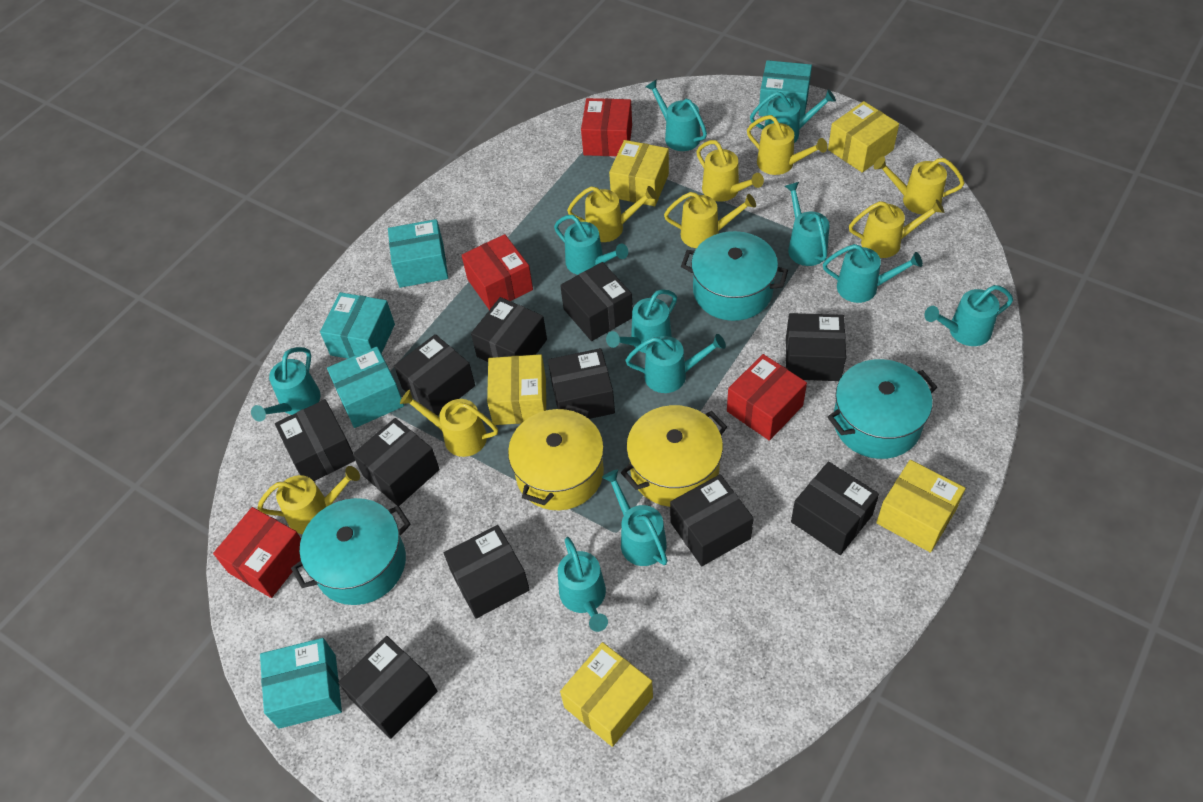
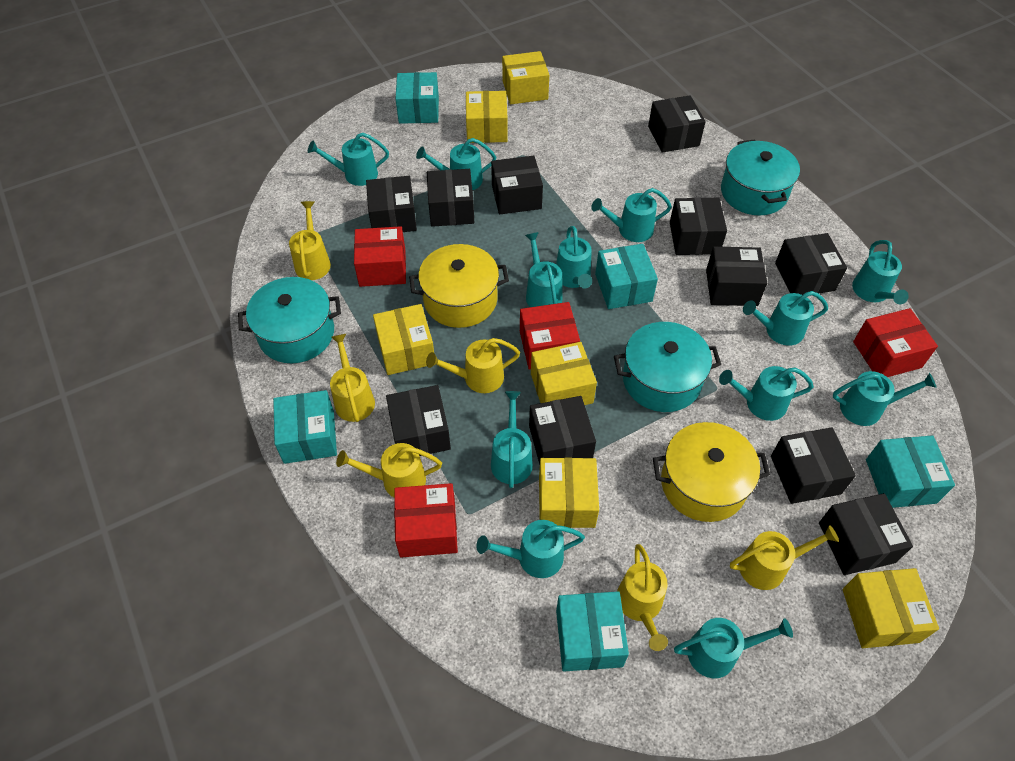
turquoise watering can: 11 -> 12
yellow box: 5 -> 6
yellow watering can: 8 -> 6

